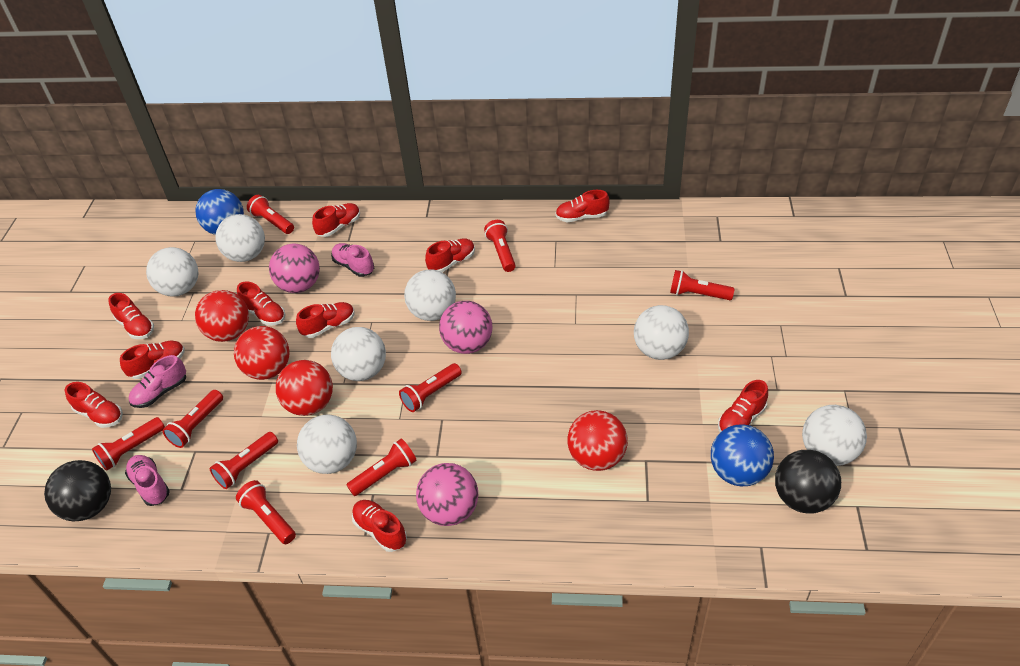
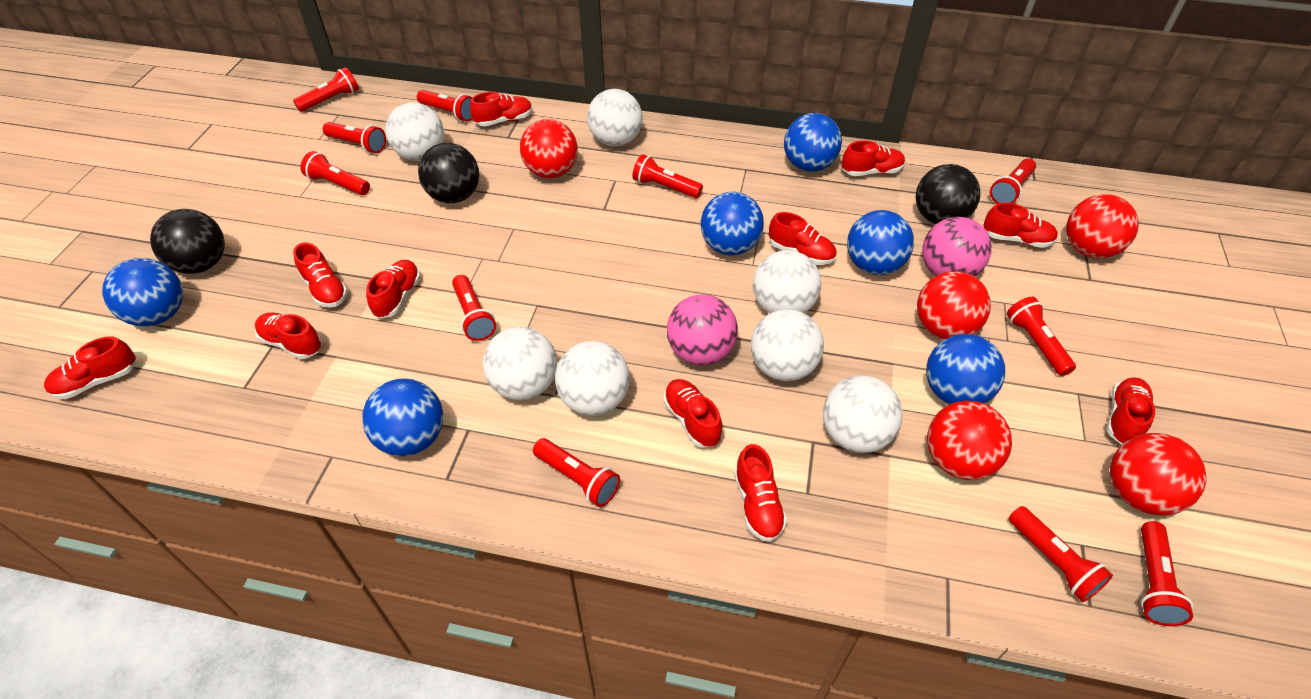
black ball: 2 -> 3
blue ball: 2 -> 6
pink ball: 3 -> 2
pink shoe: 3 -> 0
red ball: 4 -> 5
red flashlight: 9 -> 11
red shoe: 10 -> 11

